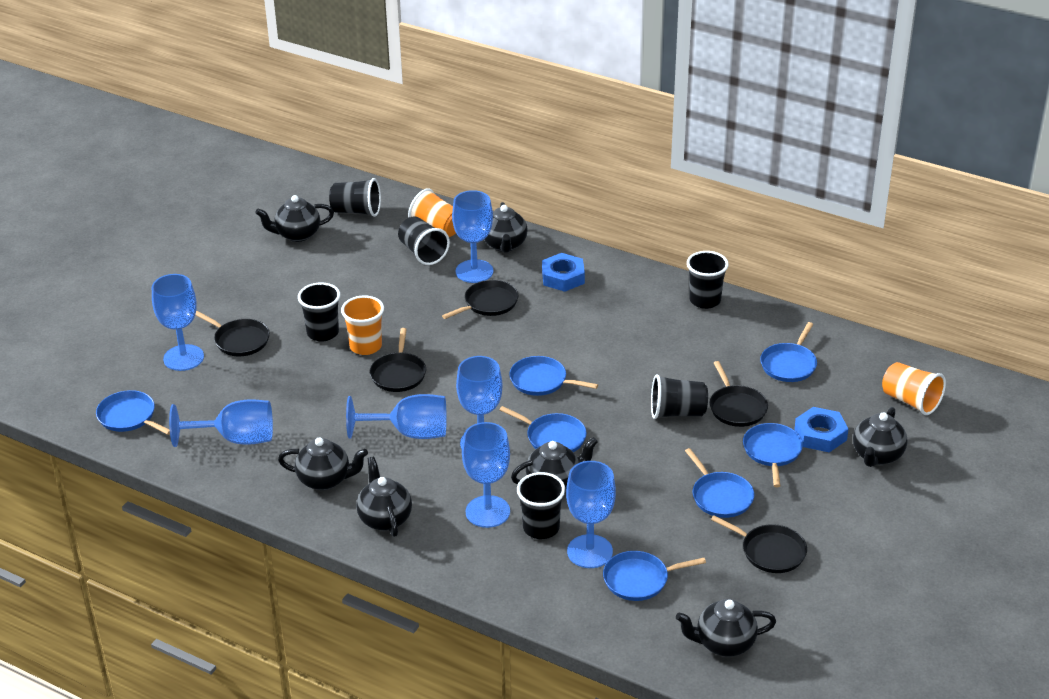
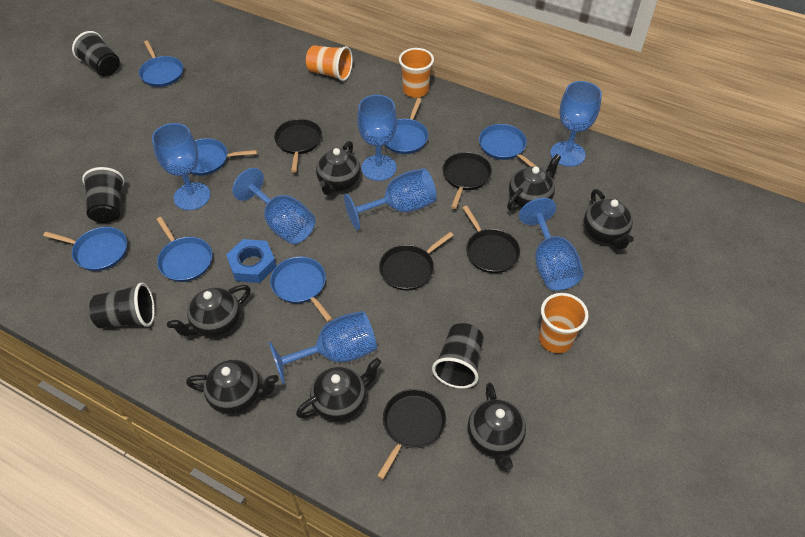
black cup: 6 -> 4
blue nut: 2 -> 1

